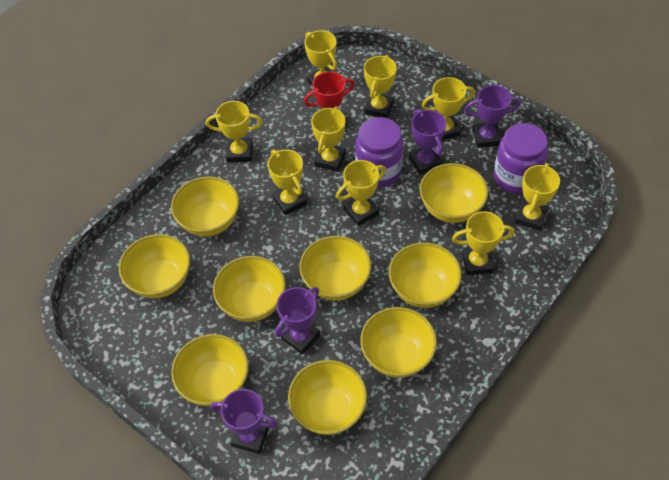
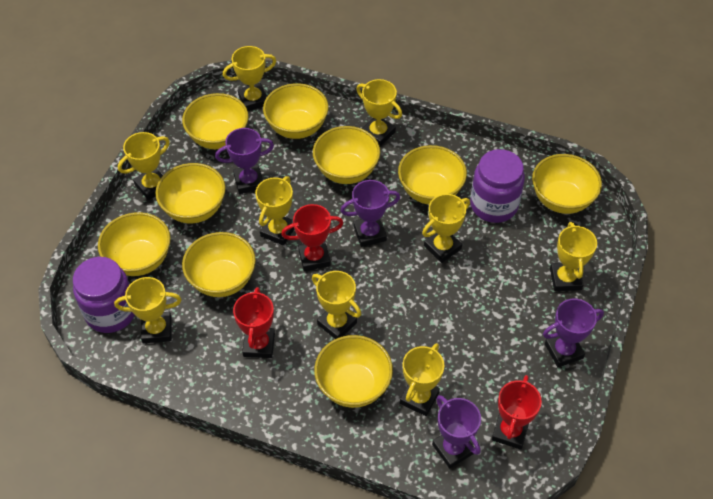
red trophy: 1 -> 3

